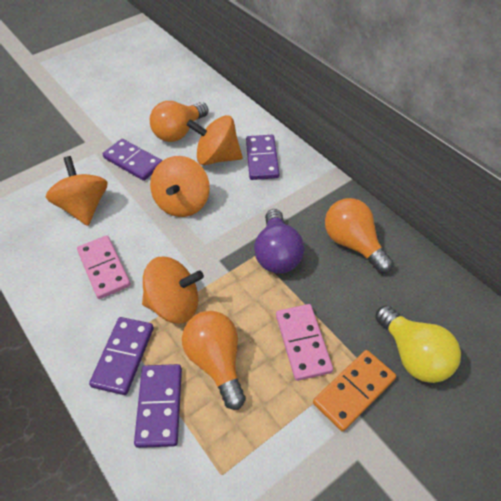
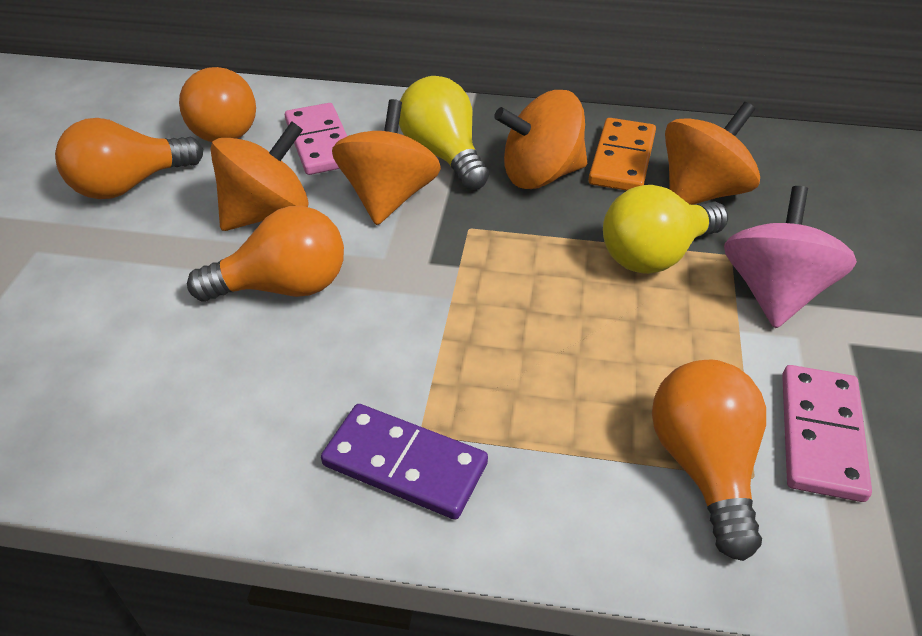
orange light bulb: 3 -> 4
pink spinning top: 0 -> 1
purple domino: 4 -> 1
purple light bulb: 1 -> 0
yellow light bulb: 1 -> 2

